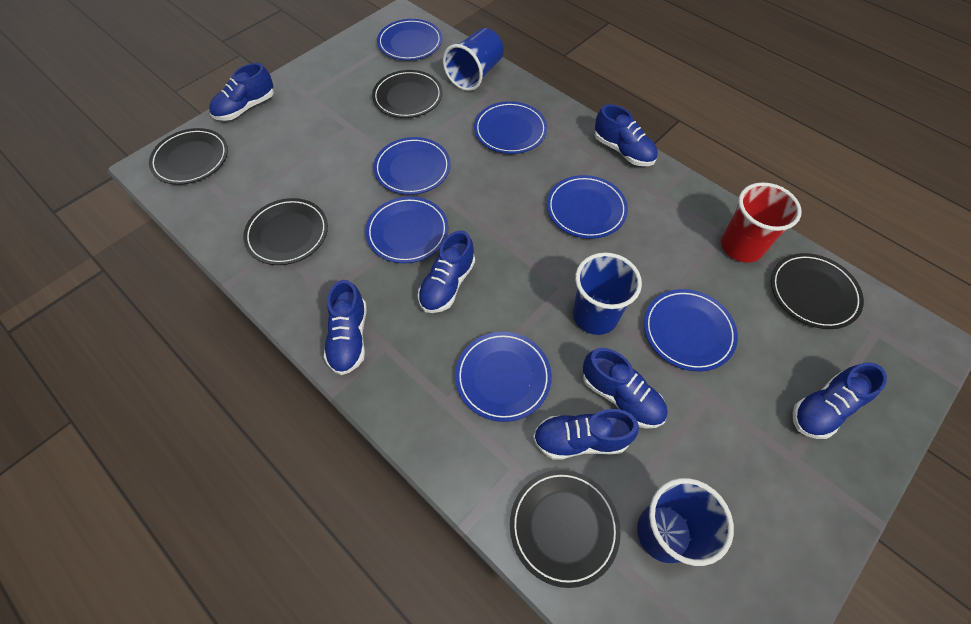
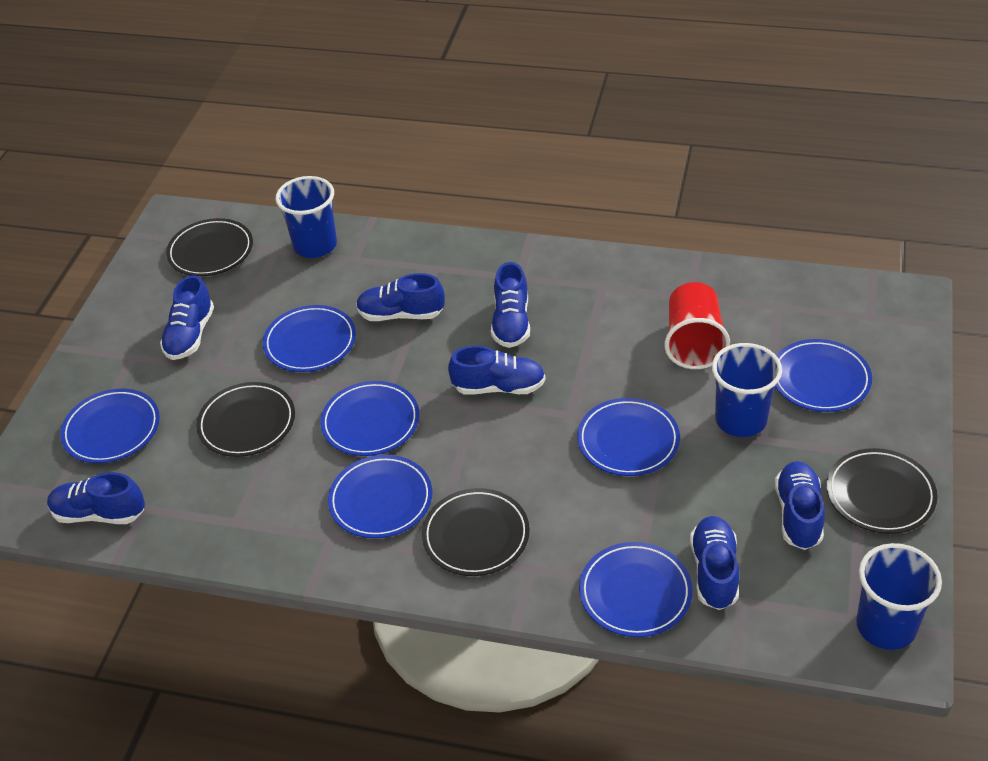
black plate: 5 -> 4

